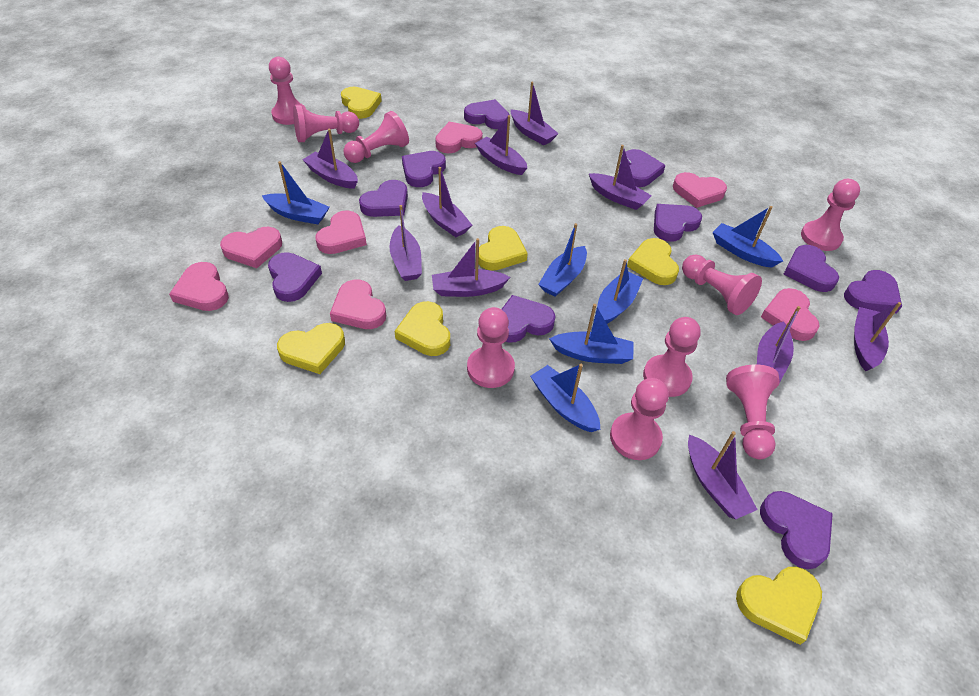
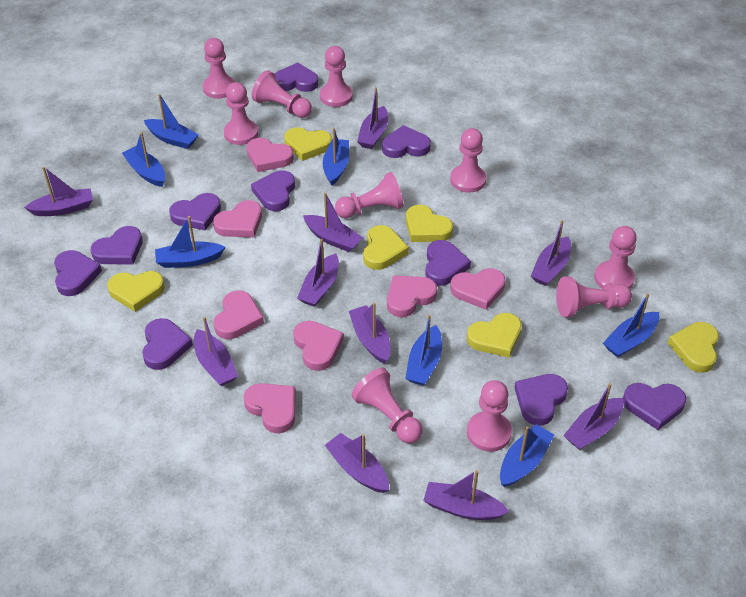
blue boat: 6 -> 7
pink pawn: 9 -> 10

